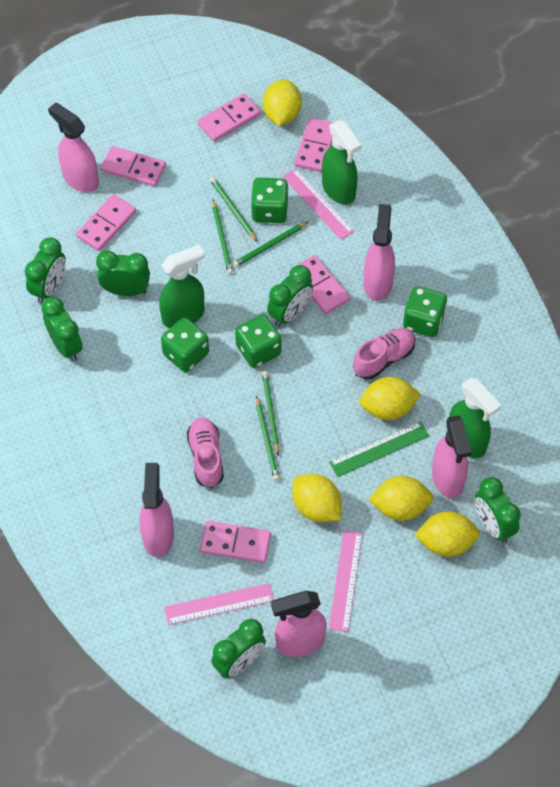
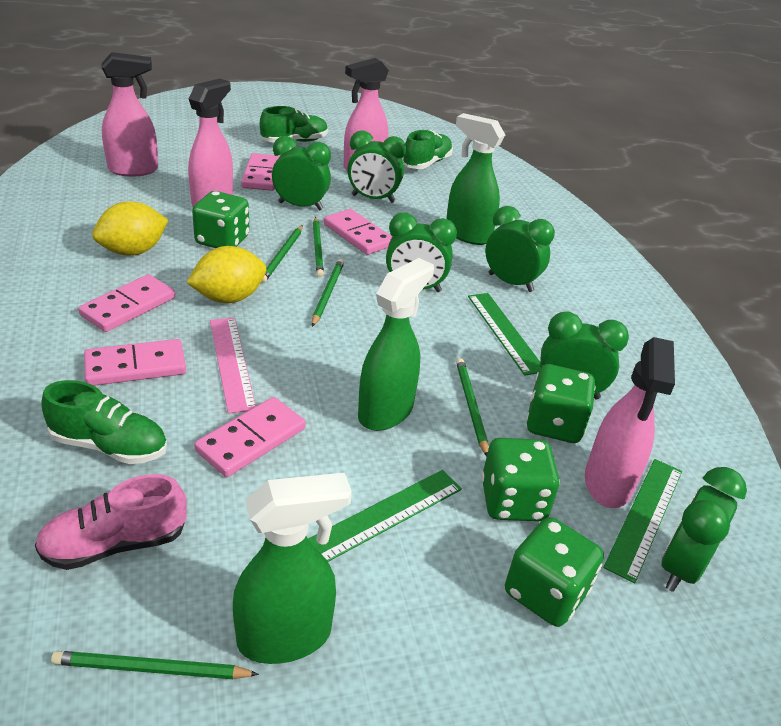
green ruler: 1 -> 3
green shoe: 0 -> 3
pink domino: 6 -> 5
pink ruler: 3 -> 1
pink shoe: 2 -> 1
pink spray bottle: 5 -> 4
yellow lemon: 5 -> 2

